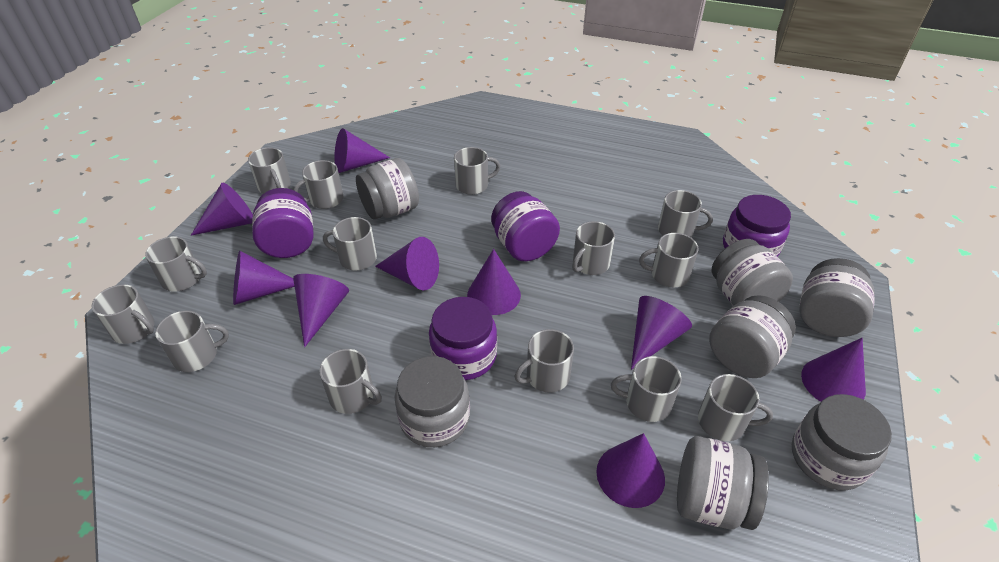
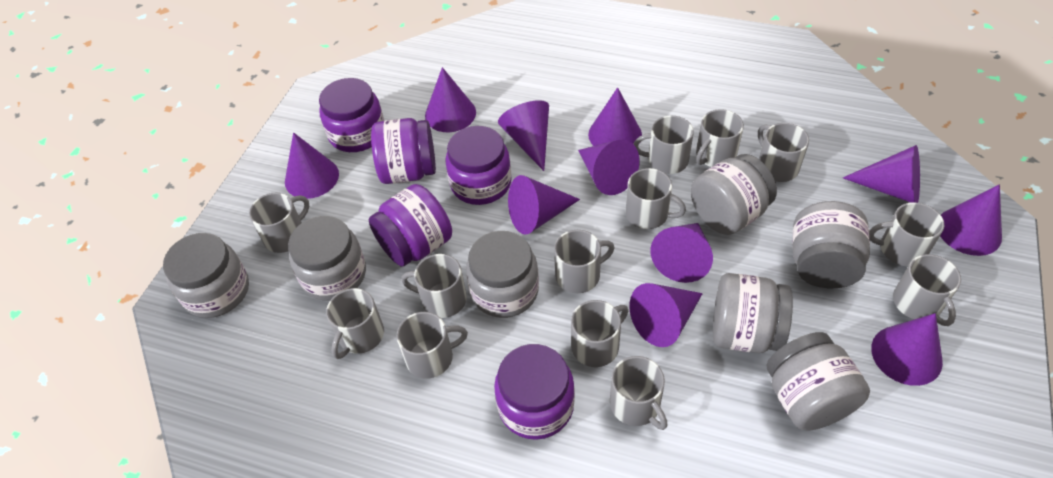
grey mug: 14 -> 13
purple cone: 9 -> 11
purple jar: 4 -> 5

